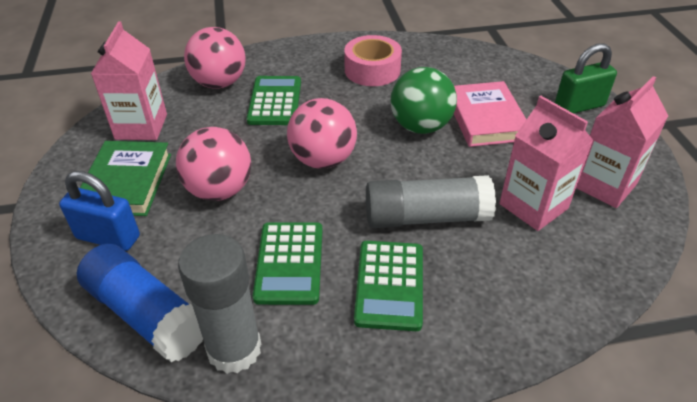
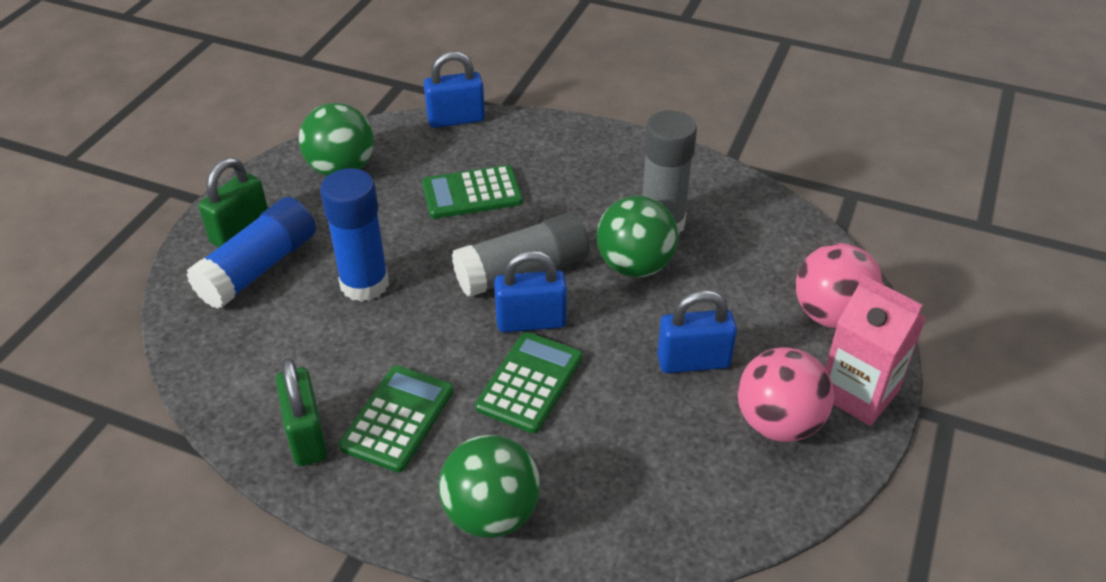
blue glue stick: 1 -> 2
blue padlock: 1 -> 3
green ball: 1 -> 3
green book: 1 -> 0
green padlock: 1 -> 2
pink ball: 3 -> 2
pink book: 1 -> 0
pink carton: 3 -> 1
pink tape: 1 -> 0

